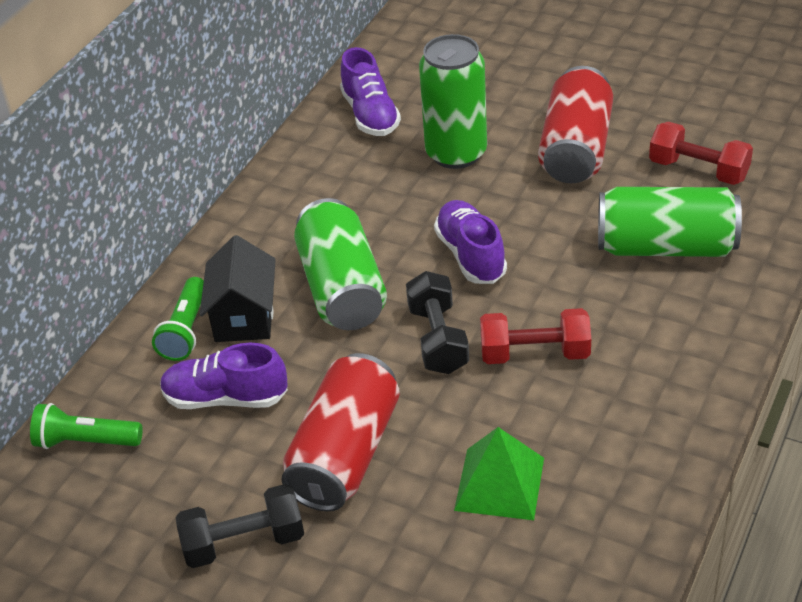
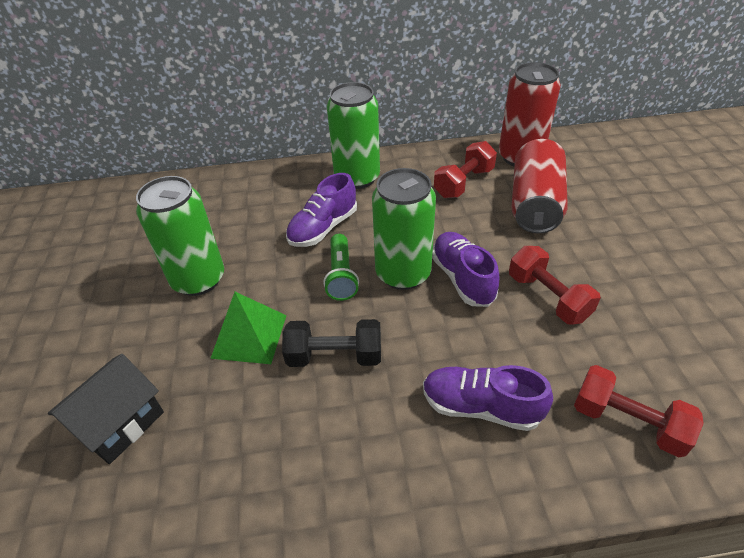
black dumbbell: 2 -> 1
green flashlight: 2 -> 1
red dumbbell: 2 -> 3

